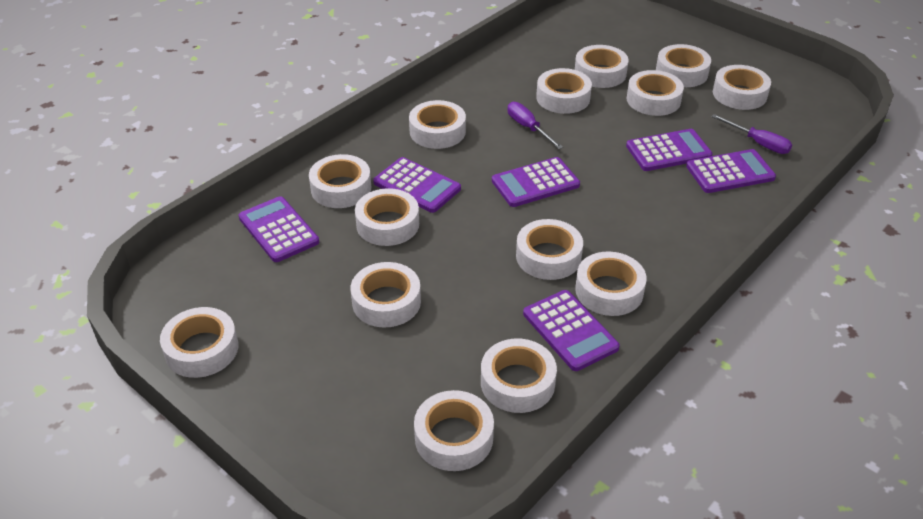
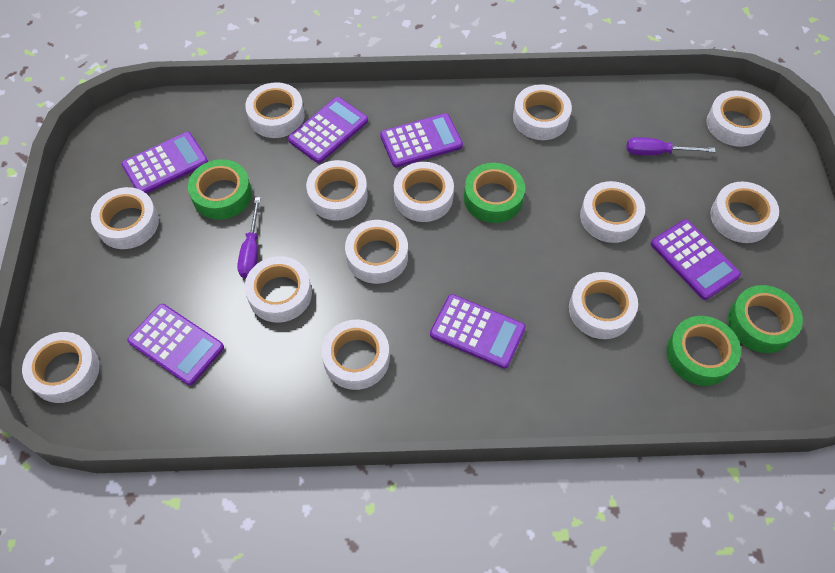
green tape: 0 -> 4
white tape: 14 -> 13

